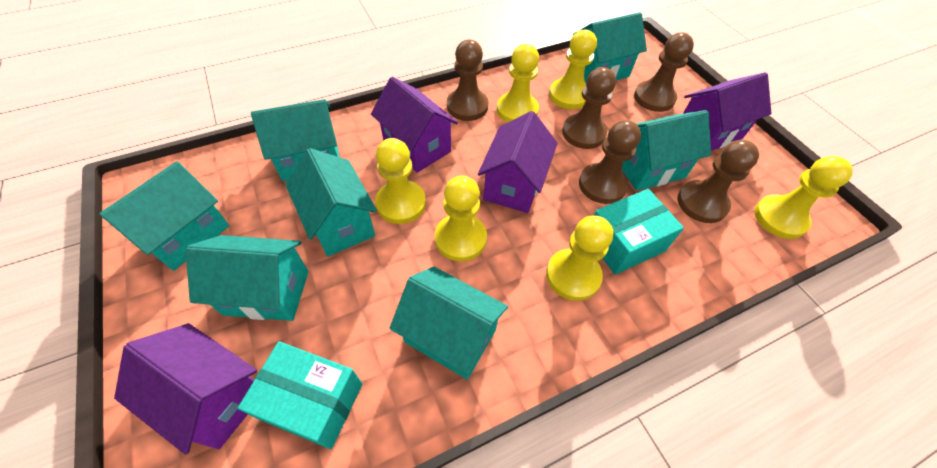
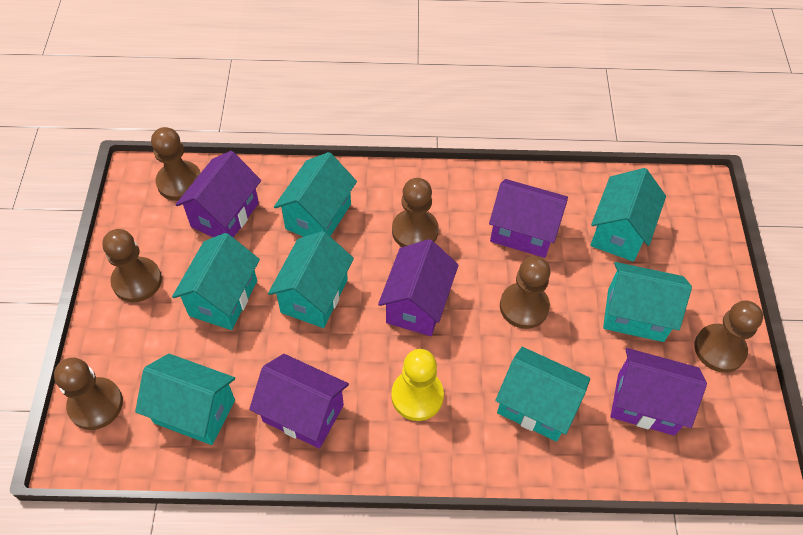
brown pawn: 5 -> 6
purple house: 4 -> 5
turquoise box: 2 -> 0
yellow pawn: 6 -> 1

